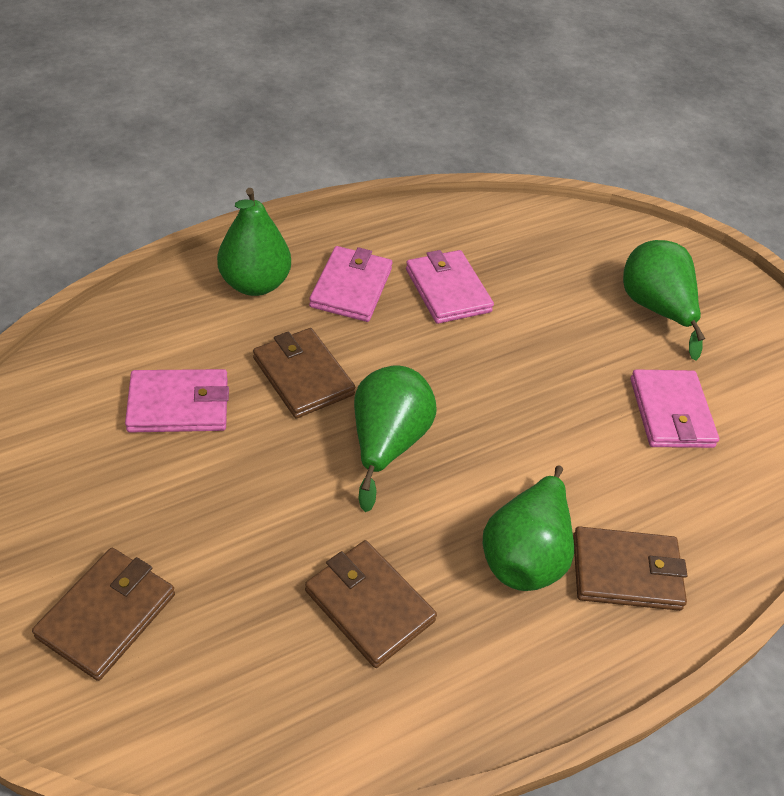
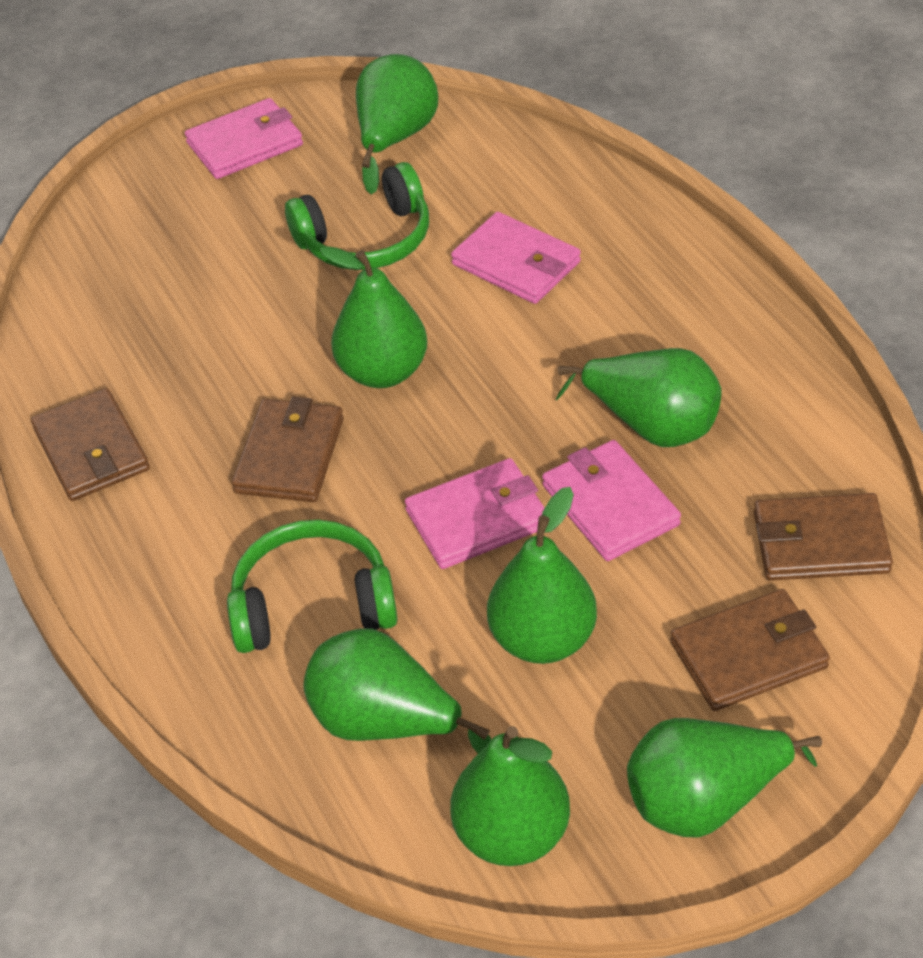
green headphones: 0 -> 2
green pear: 4 -> 7

